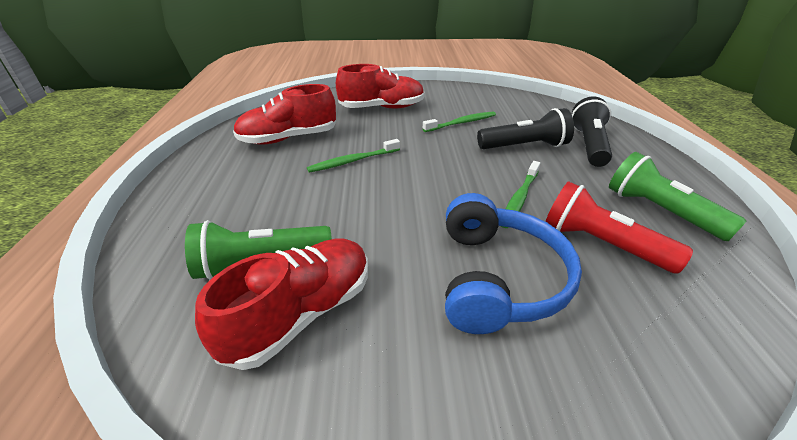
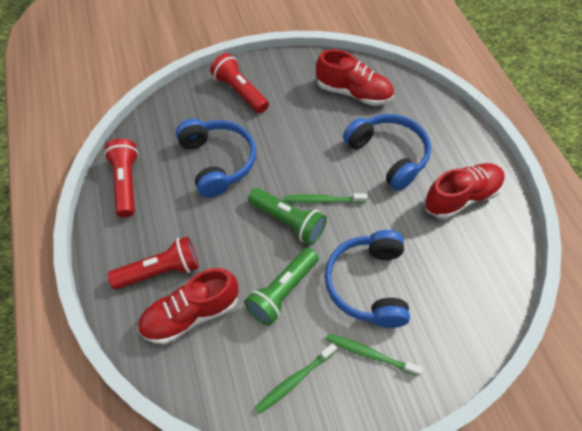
black flashlight: 2 -> 0
blue headphones: 1 -> 3
red flashlight: 1 -> 3

